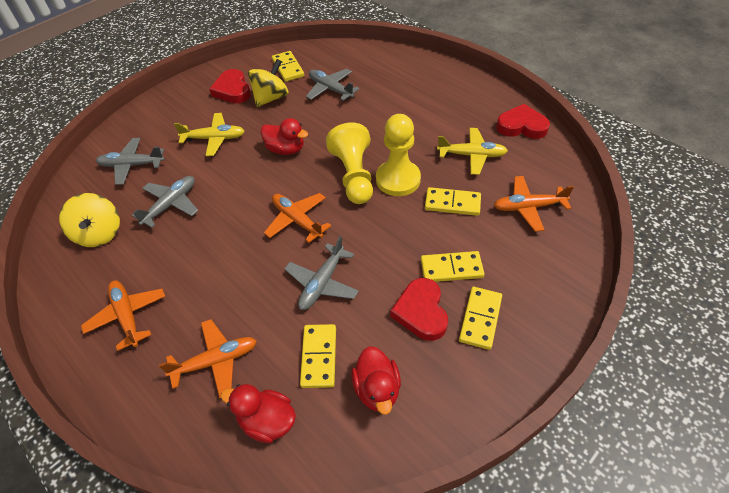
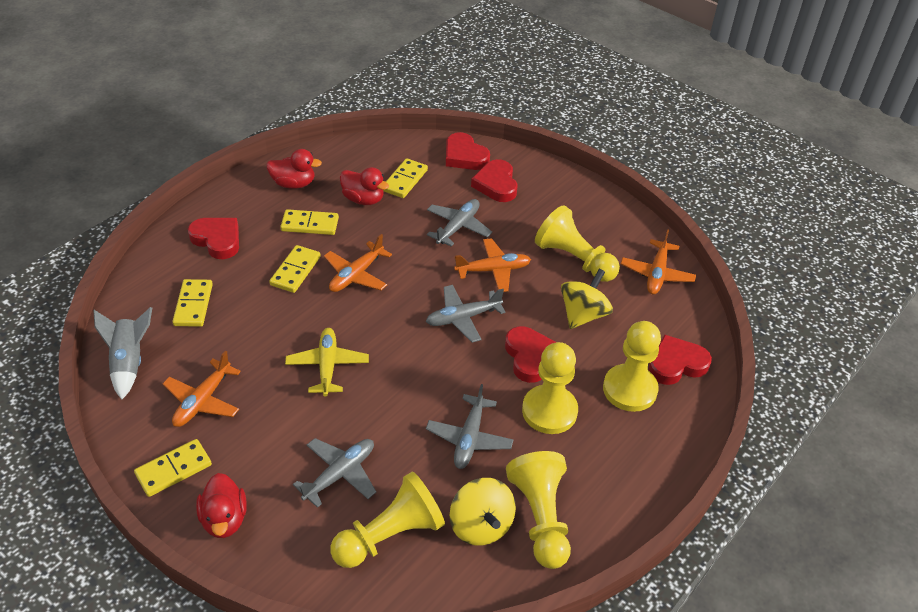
grey rocket: 0 -> 1
red heart: 3 -> 5
yellow pawn: 2 -> 5
yellow plane: 2 -> 1

